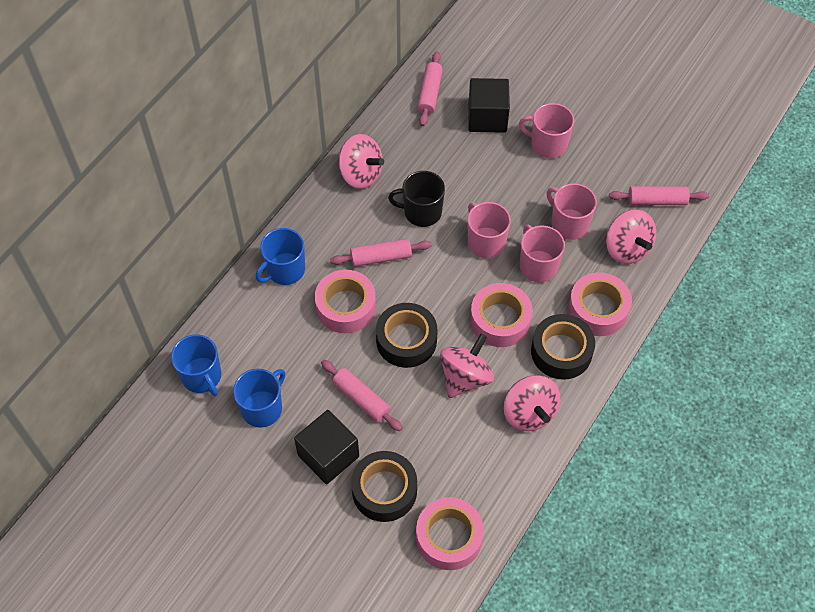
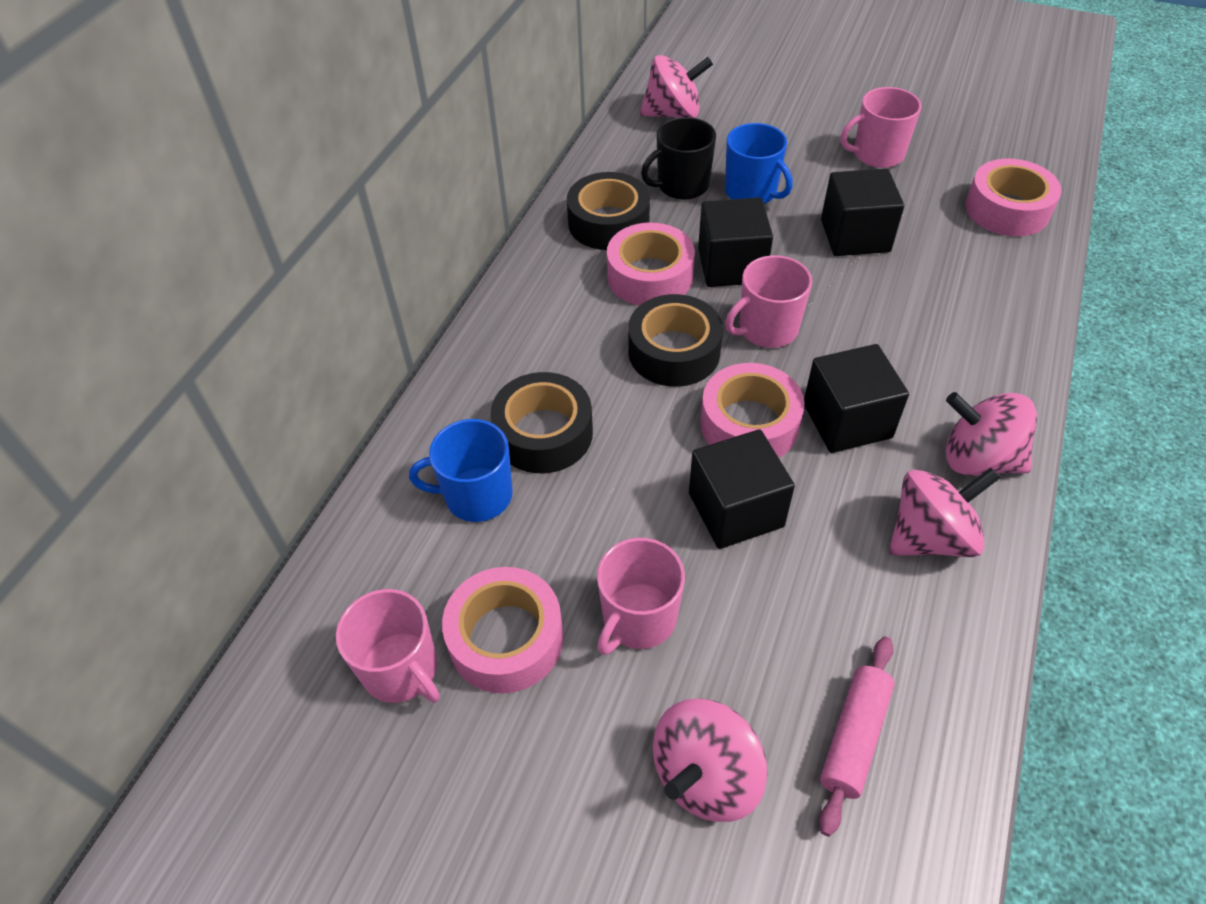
black cube: 2 -> 4
blue mug: 3 -> 2
pink rolling pin: 4 -> 1

